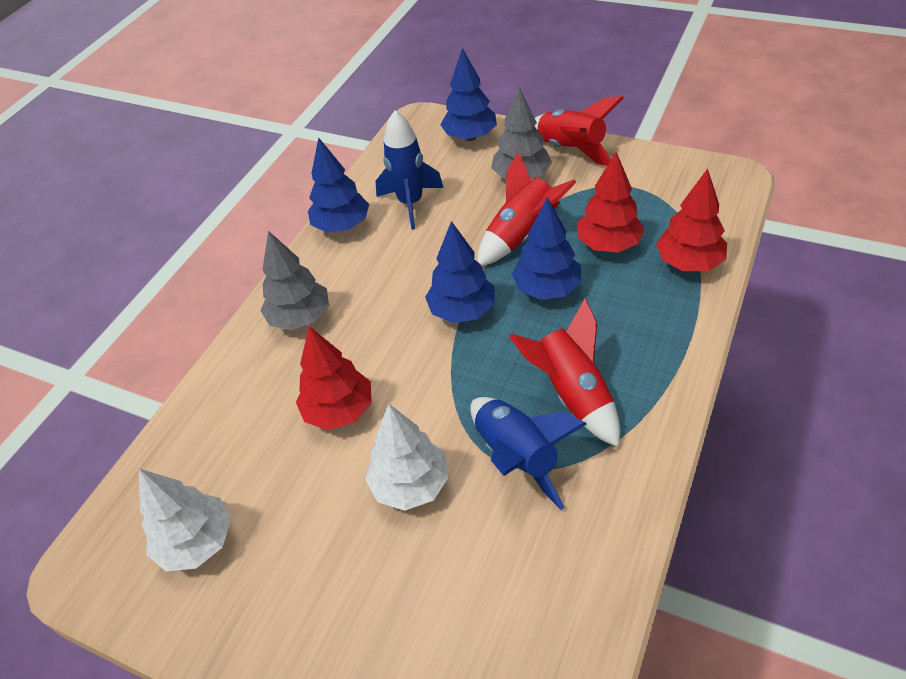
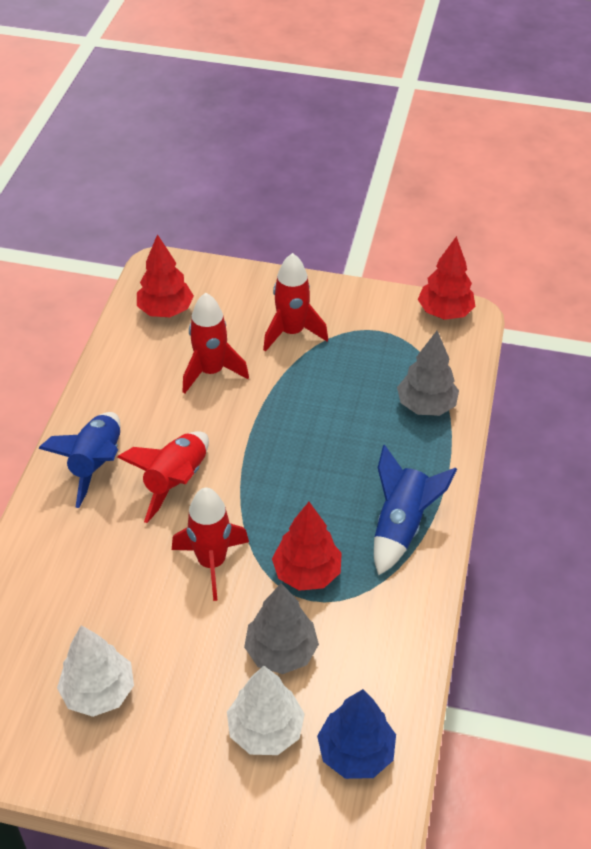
blue tree: 4 -> 1
red rocket: 3 -> 4

